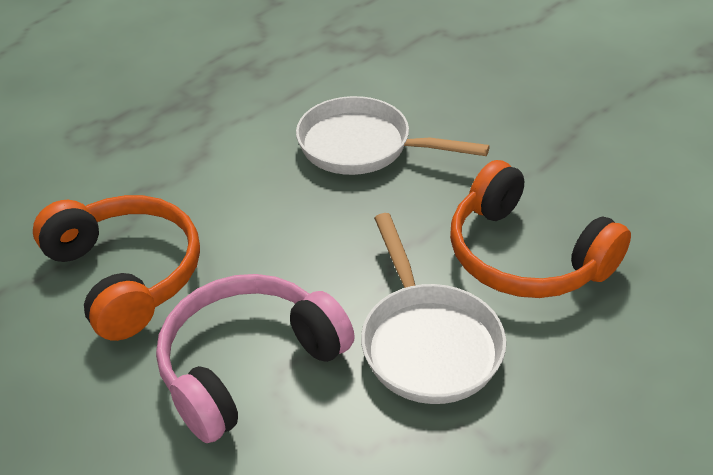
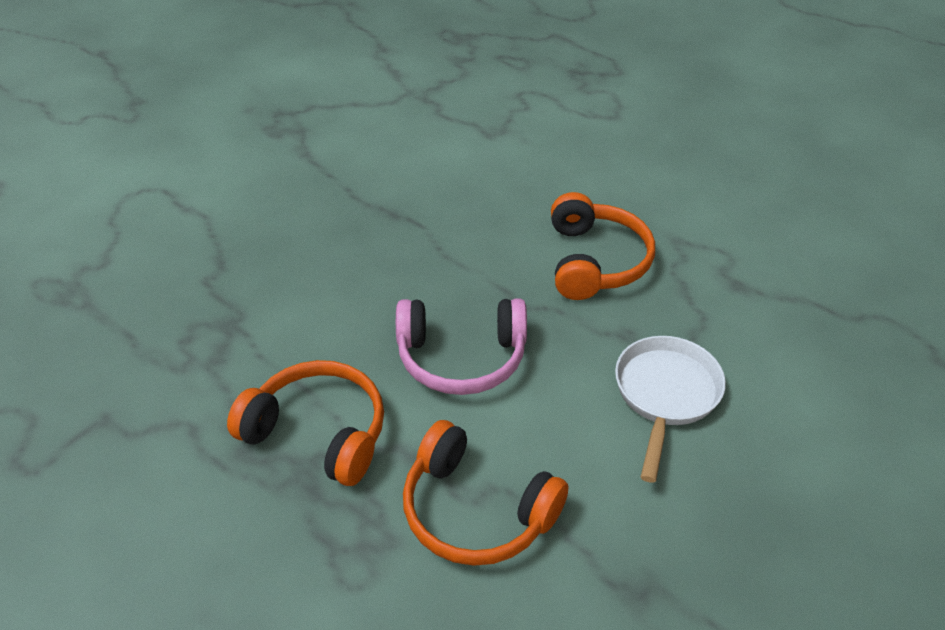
orange headphones: 2 -> 3
white pan: 2 -> 1

